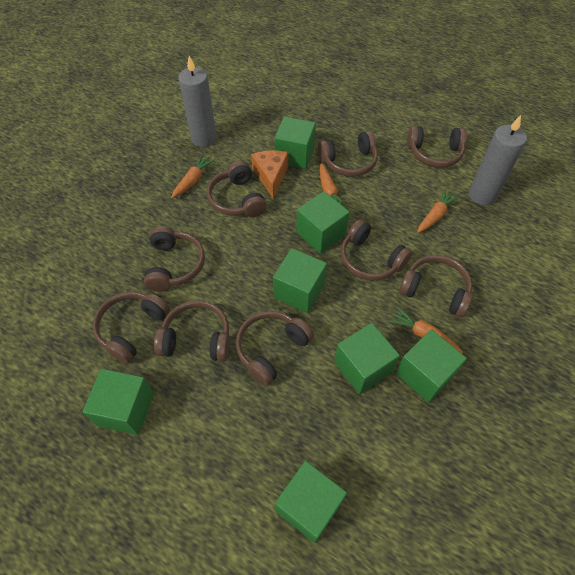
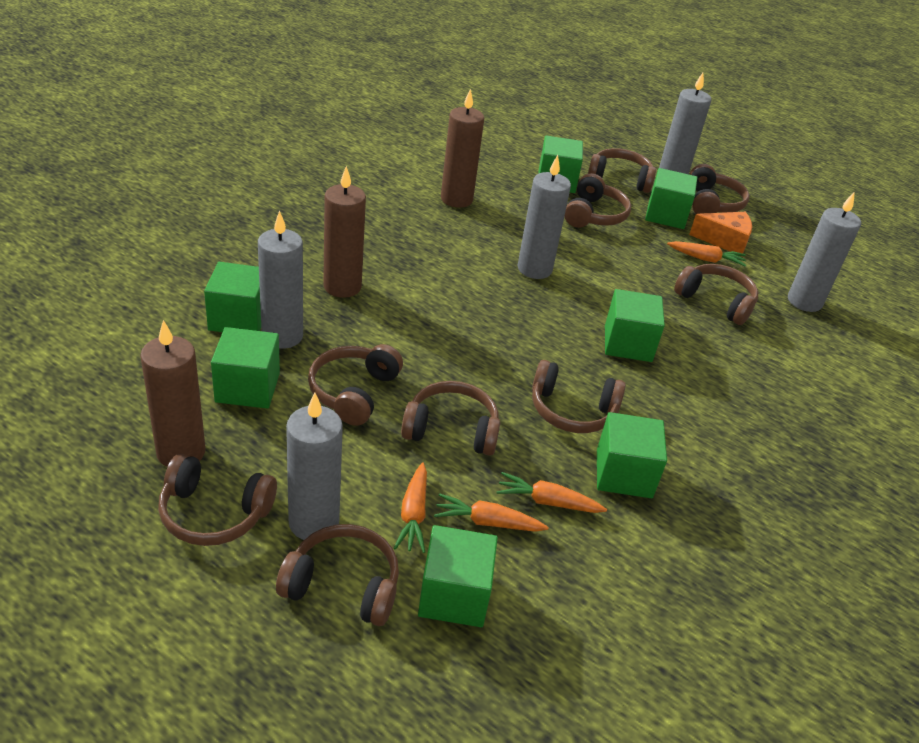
brown candle: 0 -> 3
grey candle: 2 -> 5

